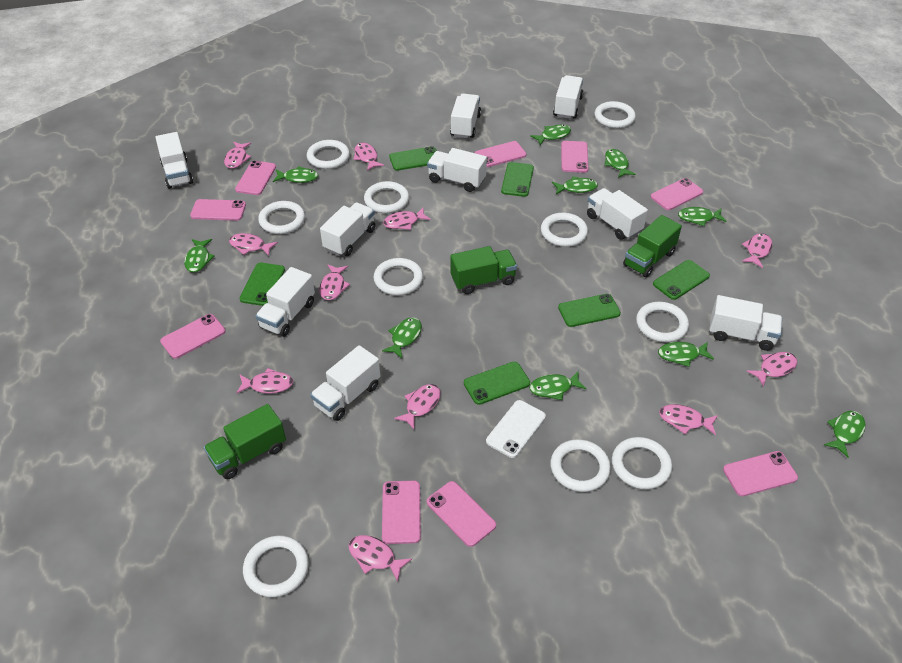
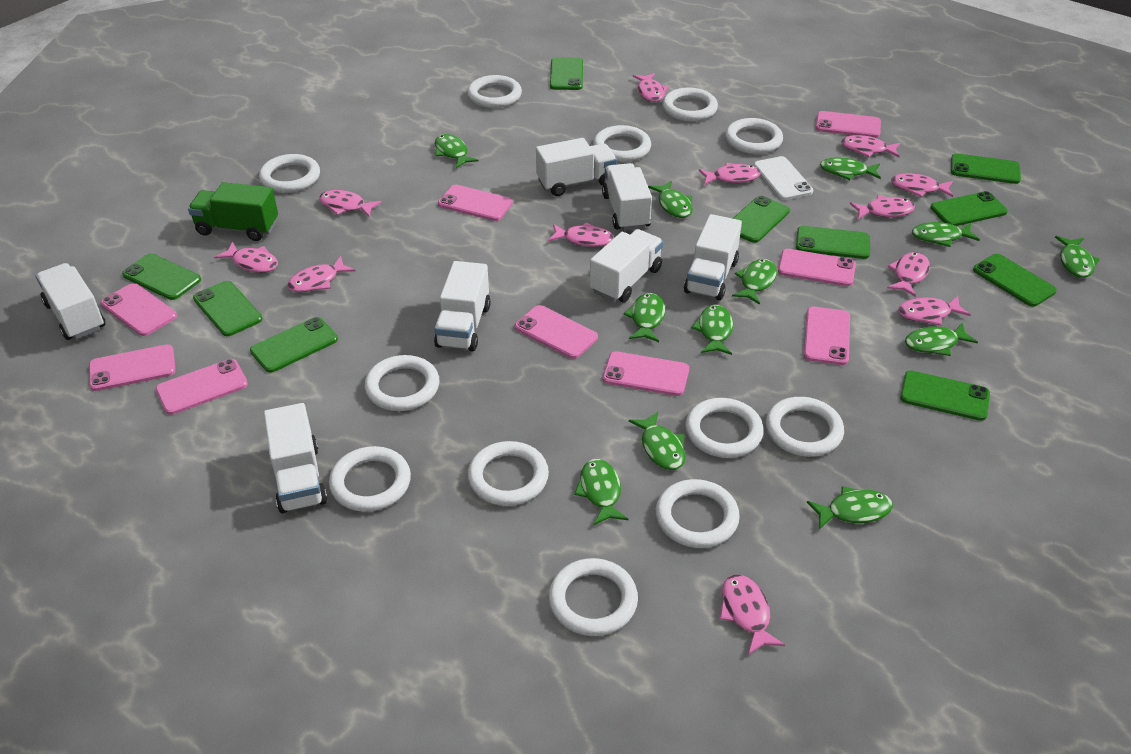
green fish: 10 -> 12
green phone: 6 -> 10
green truck: 3 -> 1
pink fish: 11 -> 12
white ring: 10 -> 12
white truck: 9 -> 7

